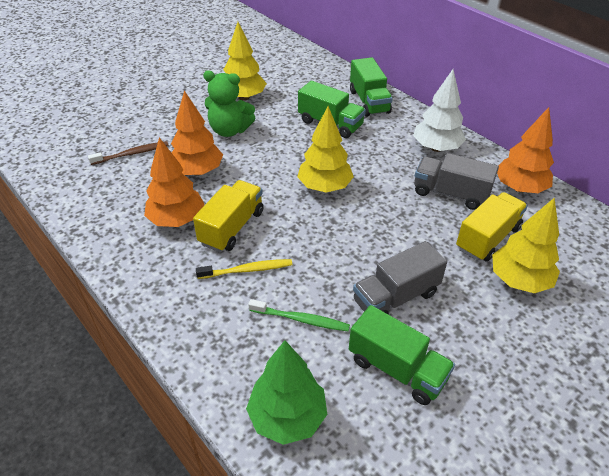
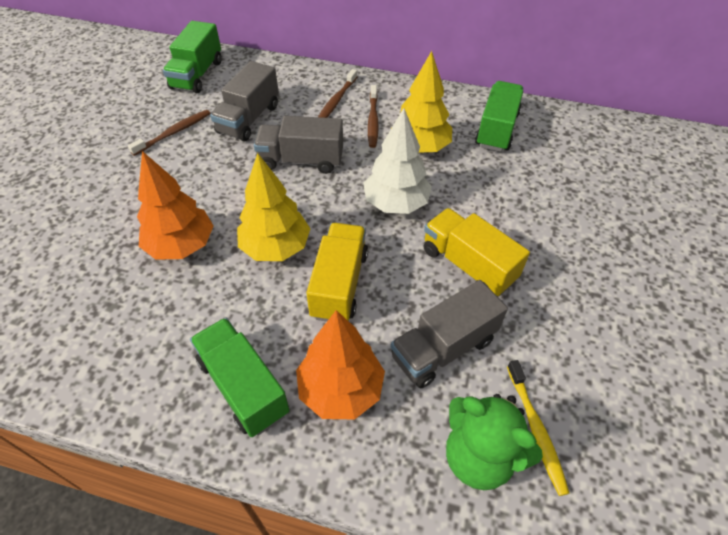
brown toothbrush: 1 -> 3
green toothbrush: 1 -> 0
green tree: 1 -> 0
grey truck: 2 -> 3
orange tree: 3 -> 2
yellow tree: 3 -> 2

